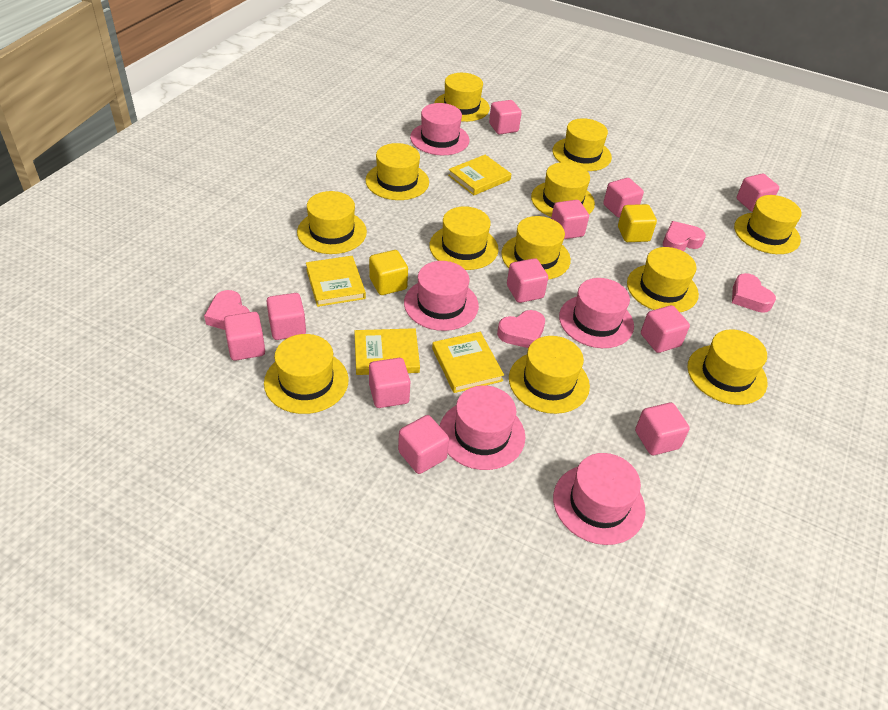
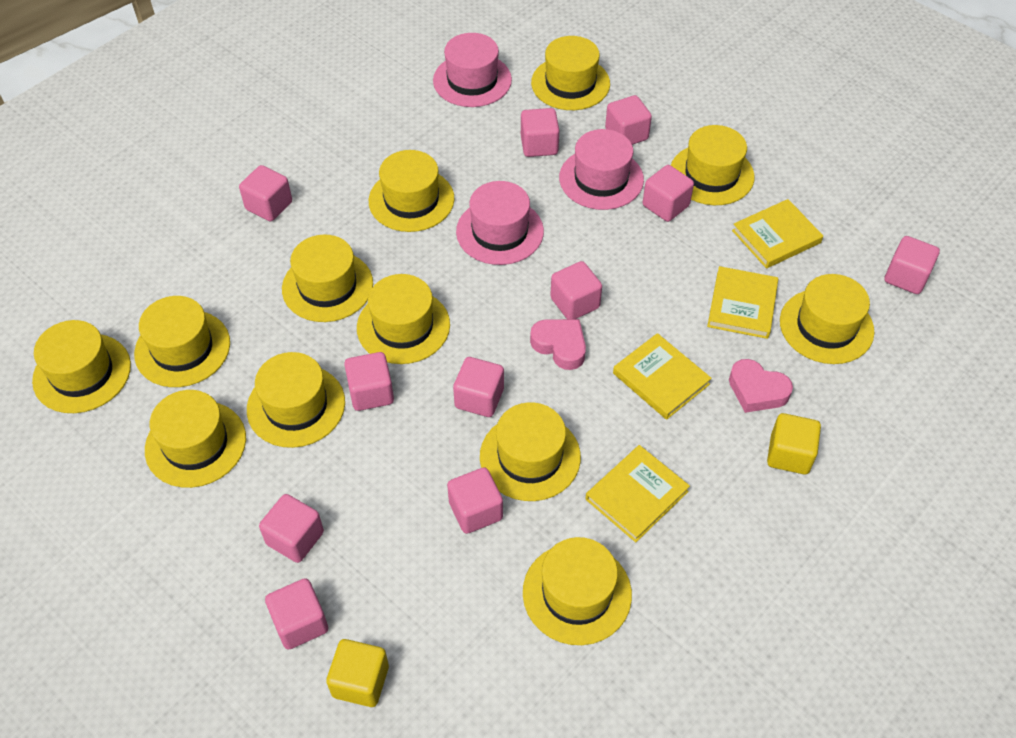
pink hat: 5 -> 3
pink heart: 4 -> 2

